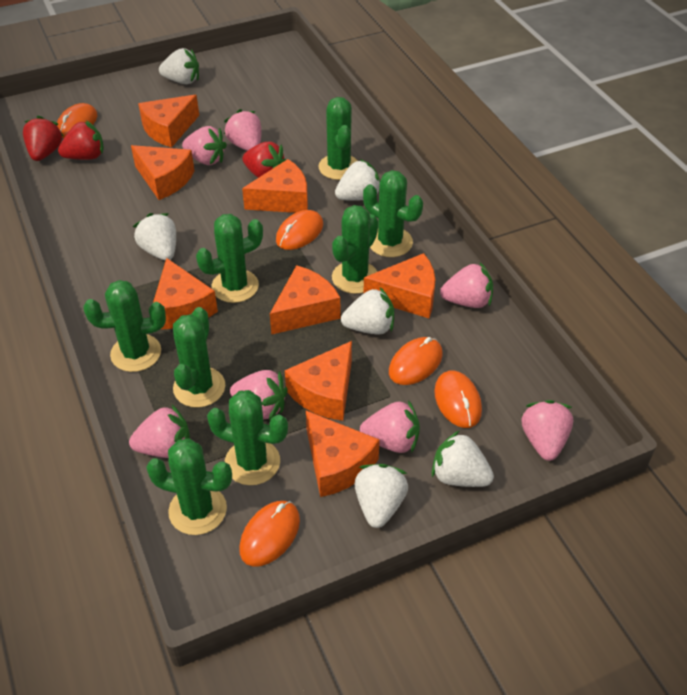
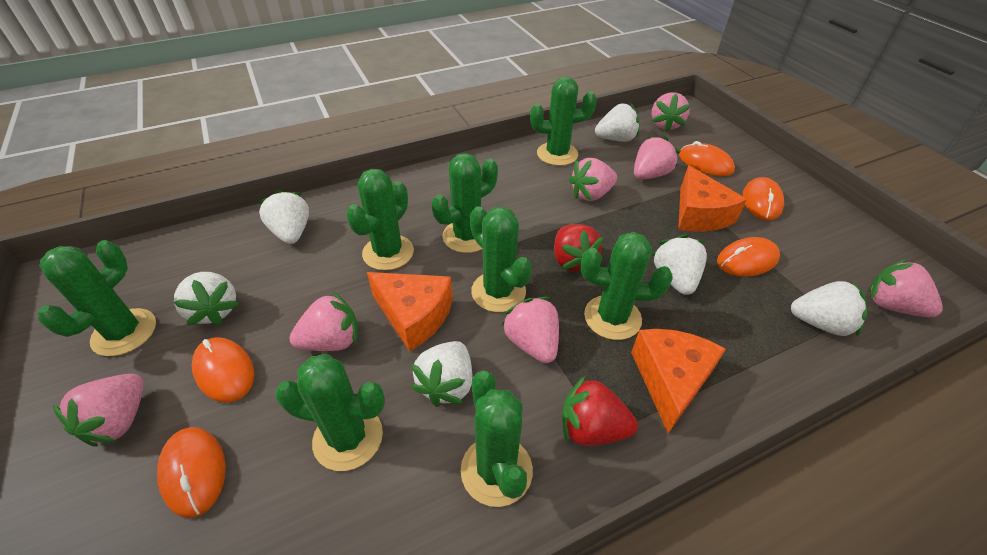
orange cheese: 8 -> 3
red strawberry: 3 -> 2

